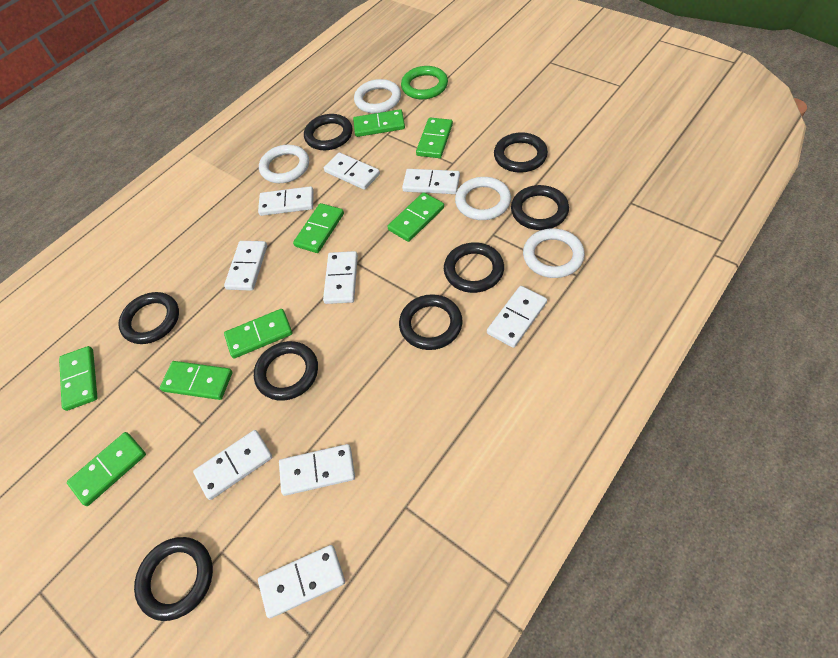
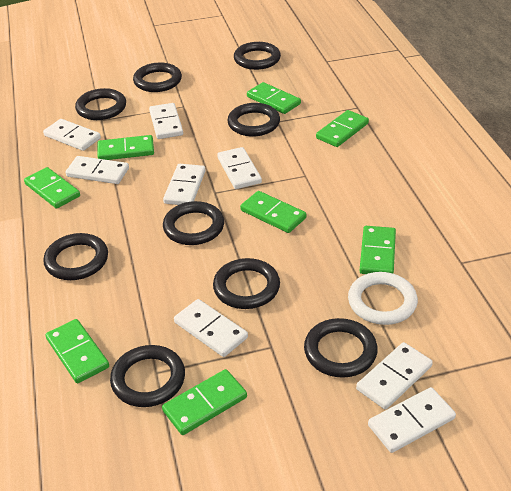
black ring: 8 -> 9
green ring: 1 -> 0
white domino: 9 -> 8
white ring: 4 -> 1

